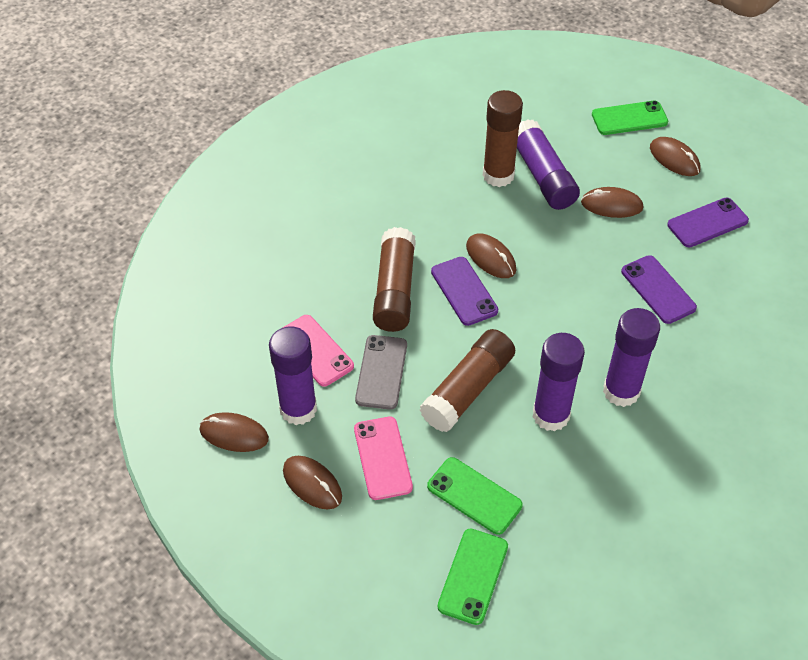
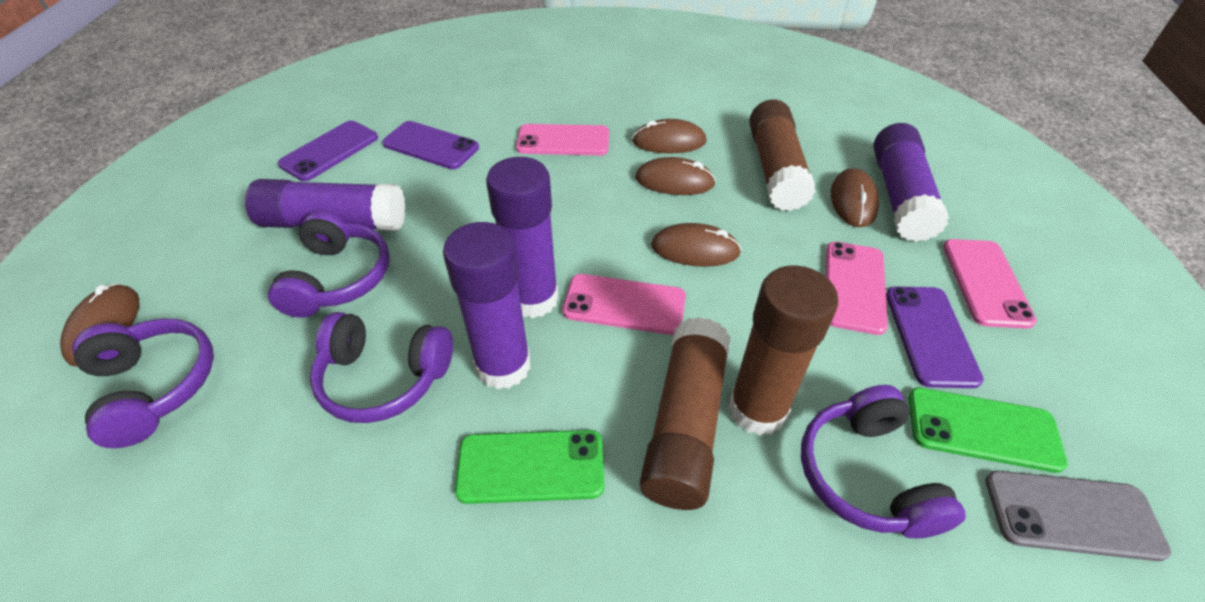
green phone: 3 -> 2
pink phone: 2 -> 4
purple headphones: 0 -> 4

